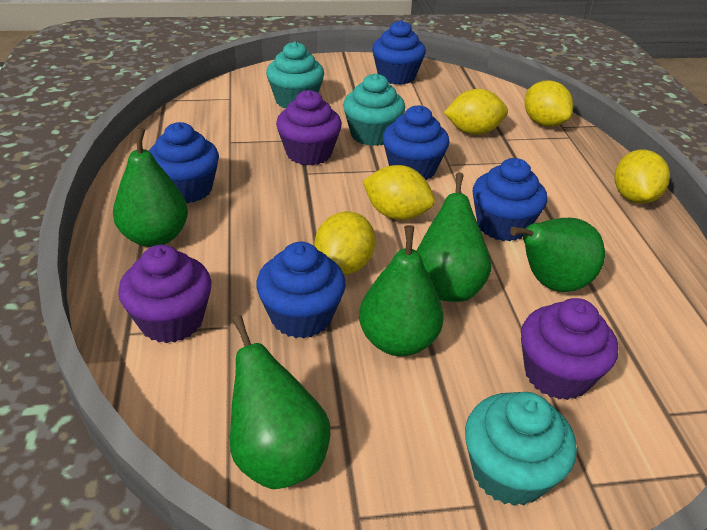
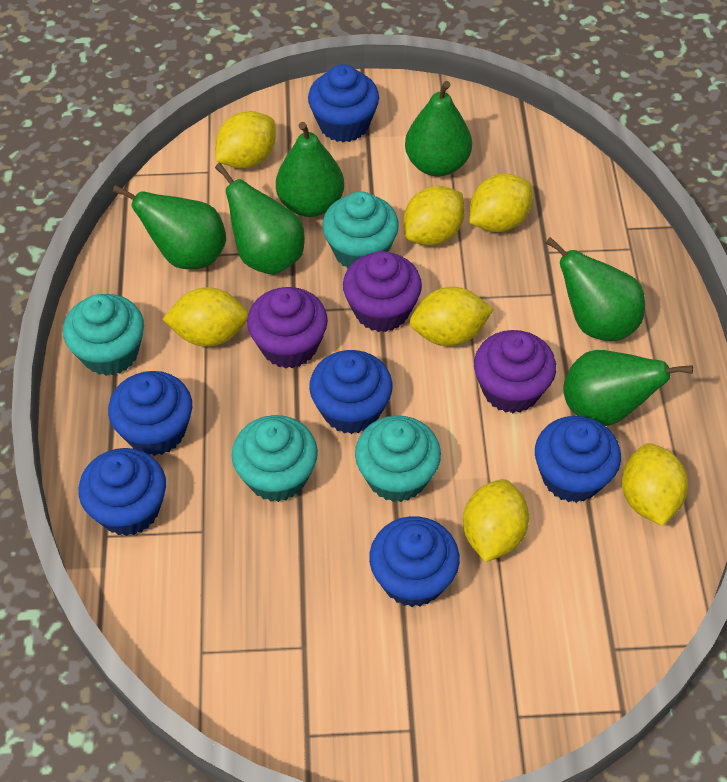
blue cupcake: 5 -> 6
green pear: 5 -> 6
turquoise cupcake: 3 -> 4
yellow lemon: 5 -> 7

